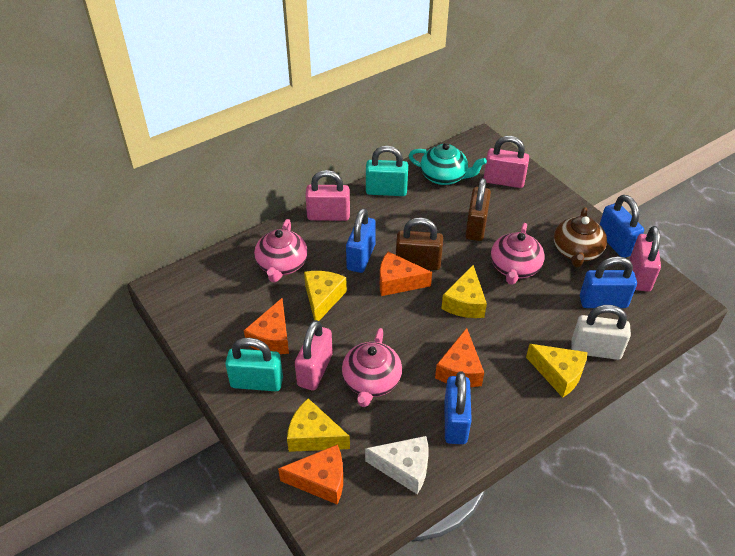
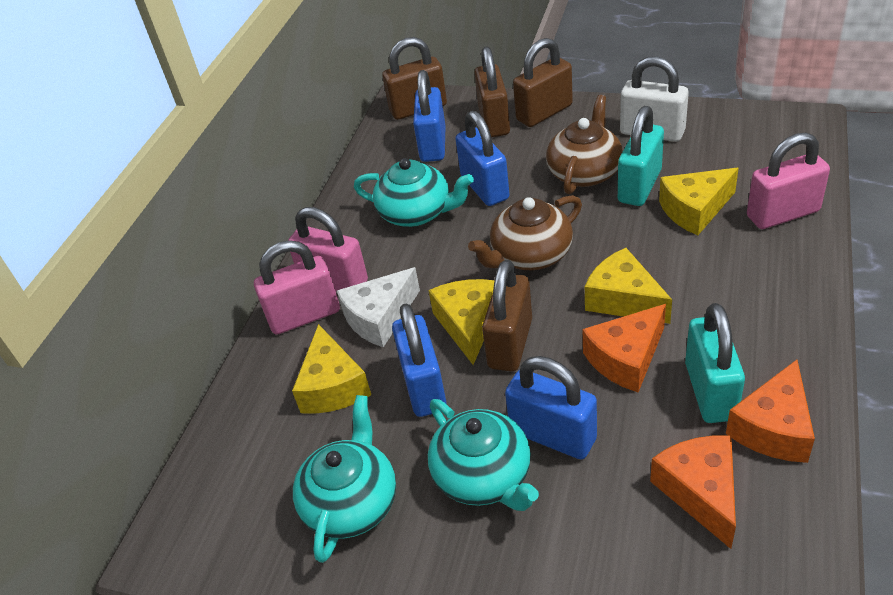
brown padlock: 2 -> 4
brown teapot: 1 -> 2
orange cheese: 4 -> 3
pink padlock: 4 -> 3
pink teapot: 3 -> 0
turquoise teapot: 1 -> 3

